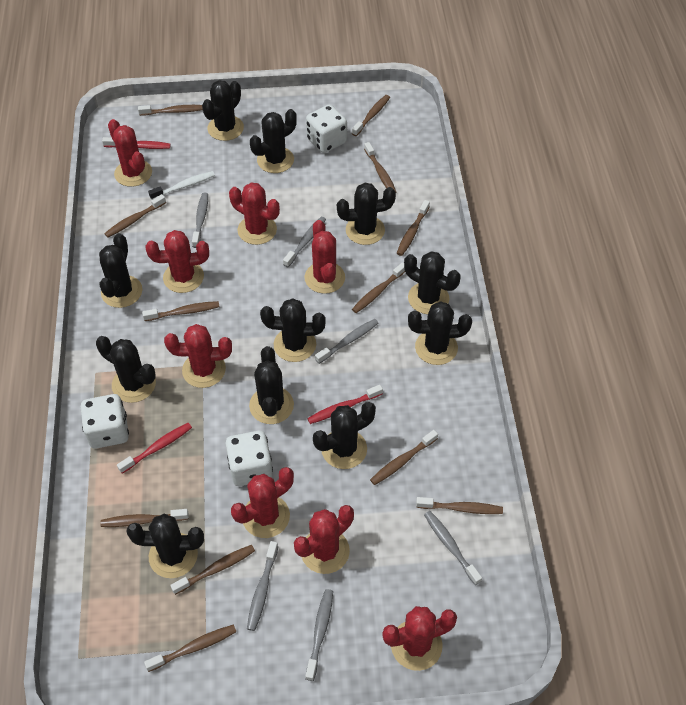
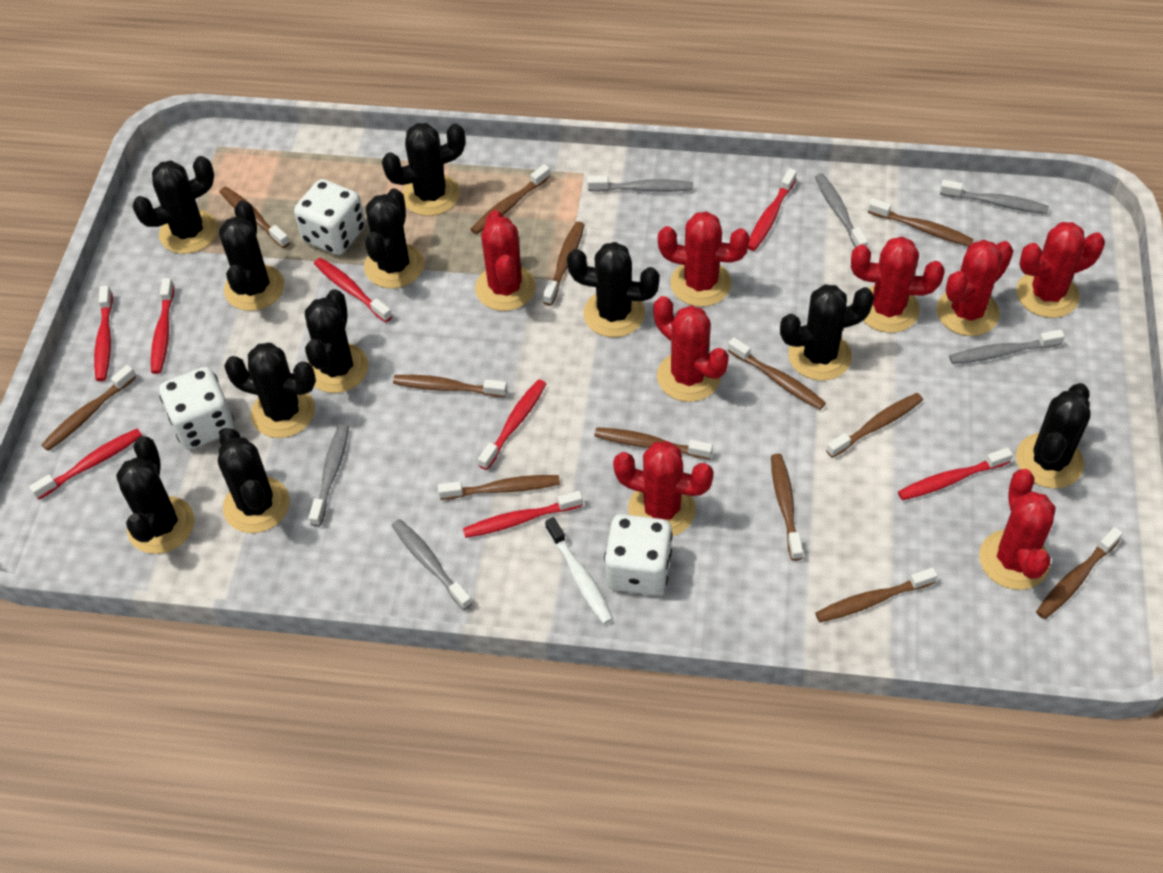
brown toothbrush: 12 -> 13
red toothbrush: 3 -> 8

